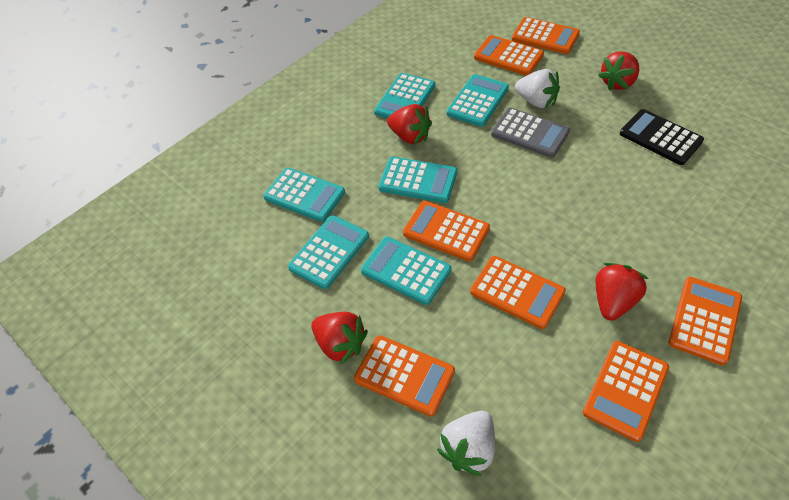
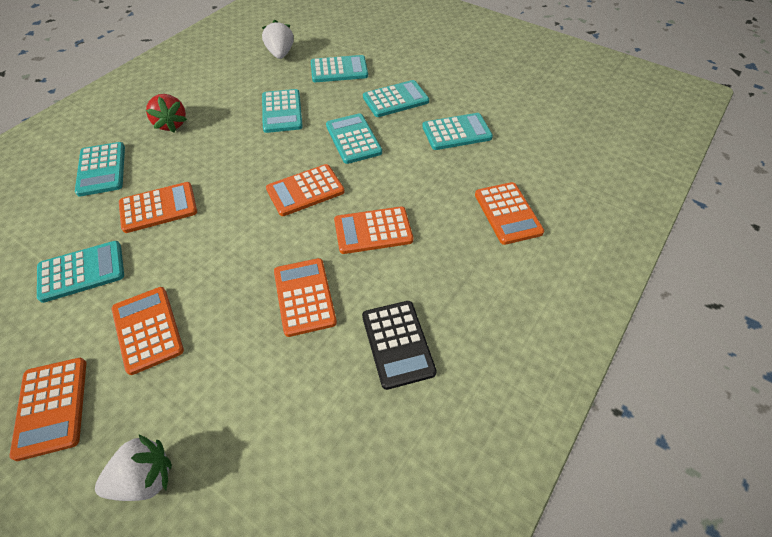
grey calculator: 1 -> 0
red strawberry: 4 -> 1
turquoise calculator: 6 -> 7

